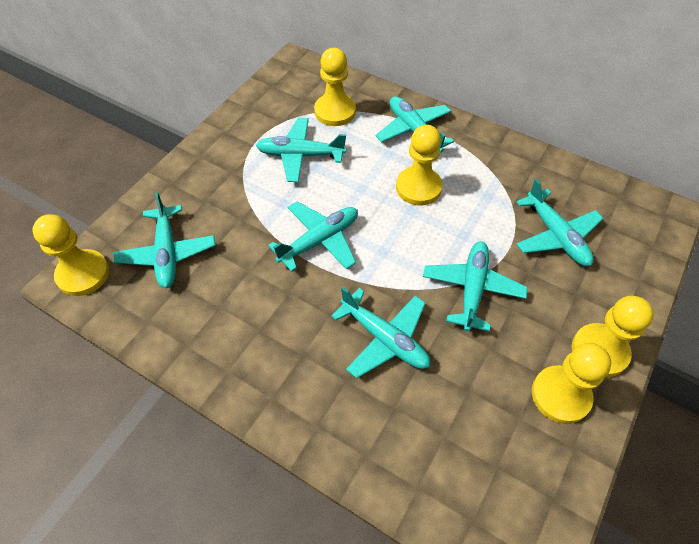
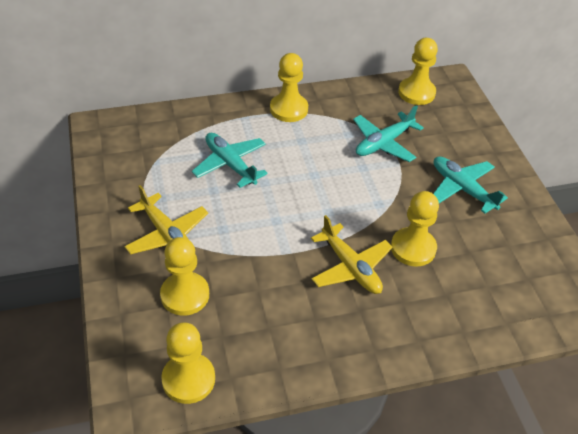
turquoise plane: 7 -> 3
yellow plane: 0 -> 2

